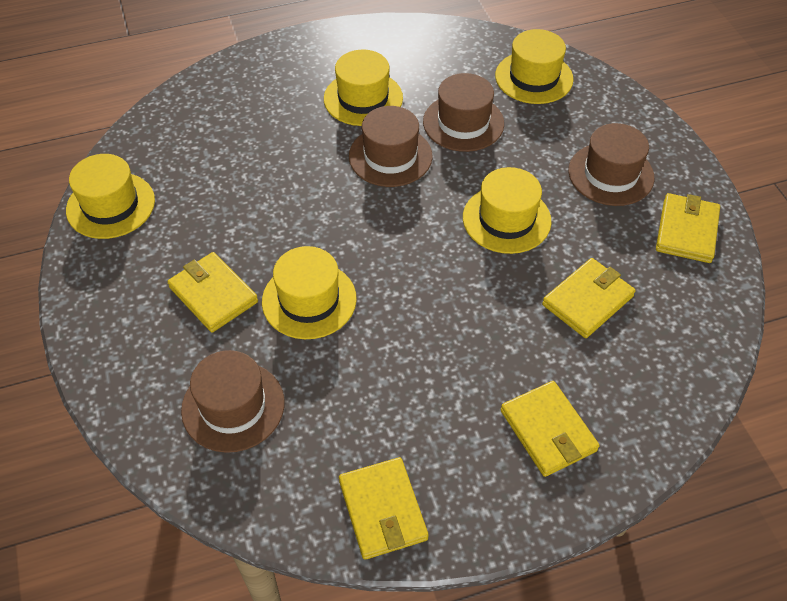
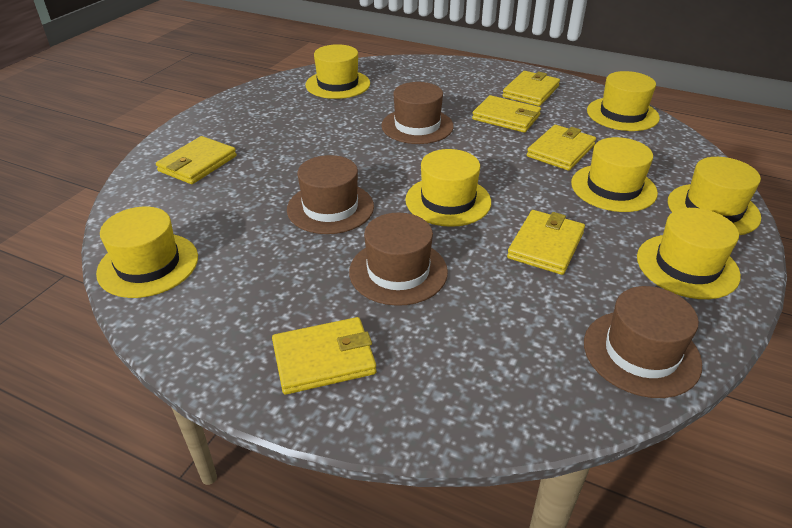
yellow hat: 5 -> 7
yellow wallet: 5 -> 6

